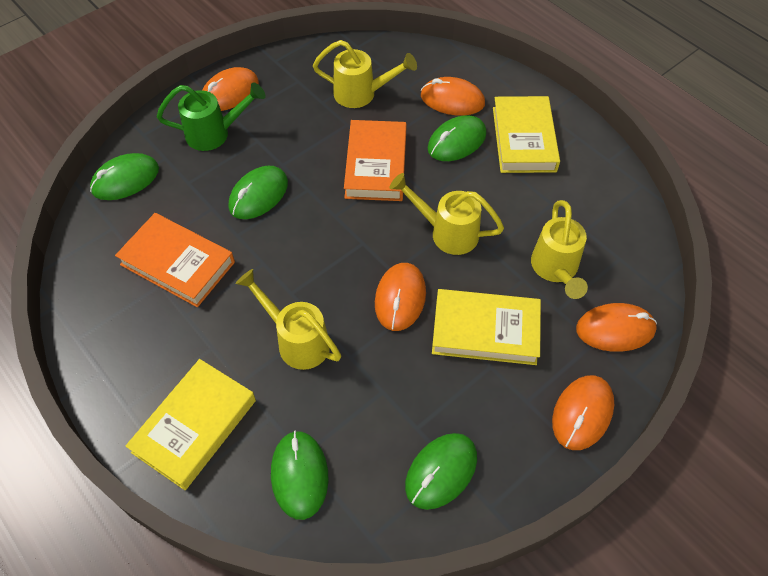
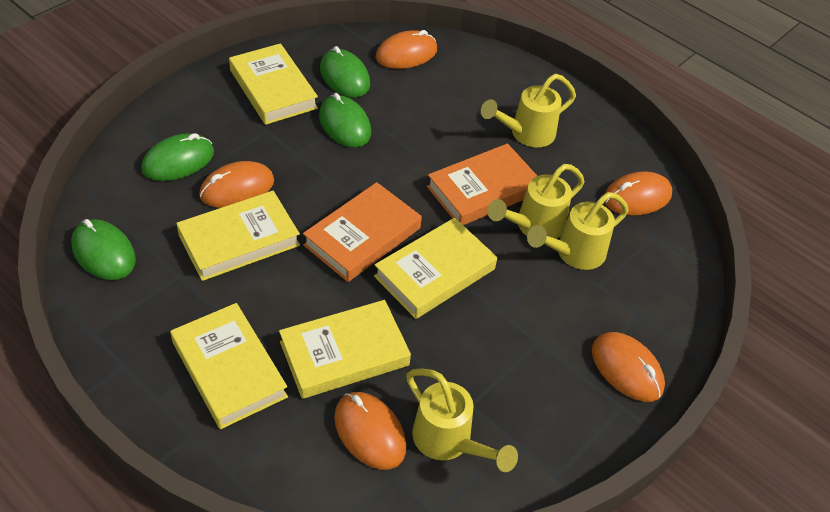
green mouse: 5 -> 4
green watering can: 1 -> 0
yellow book: 3 -> 5

